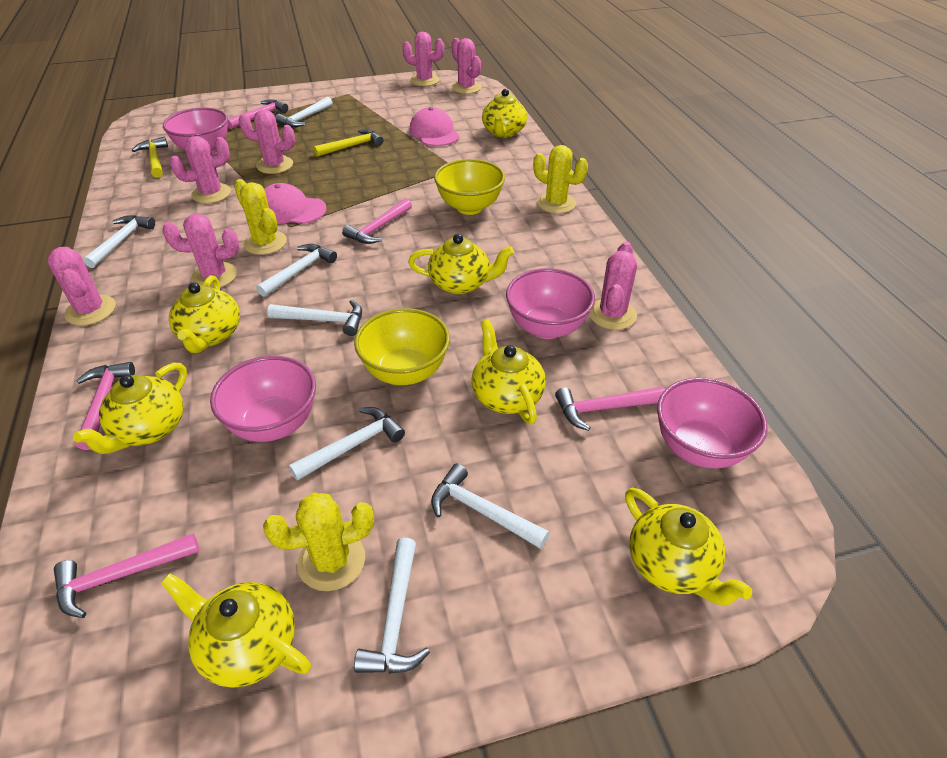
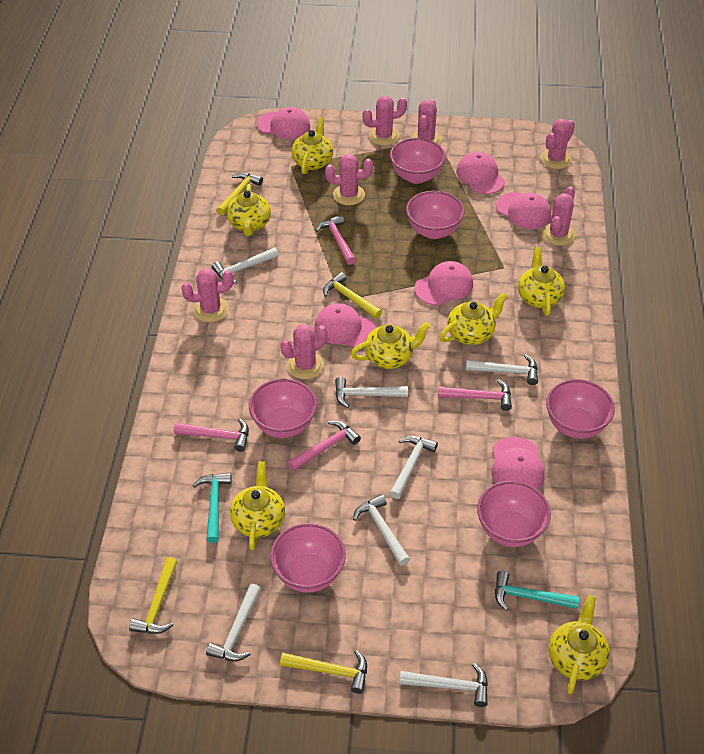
pink bowl: 4 -> 6
pink cap: 2 -> 6
pink hammer: 5 -> 4
turquoise hammer: 0 -> 2
yellow bowl: 2 -> 0
yellow cactus: 3 -> 0
yellow hammer: 2 -> 4

